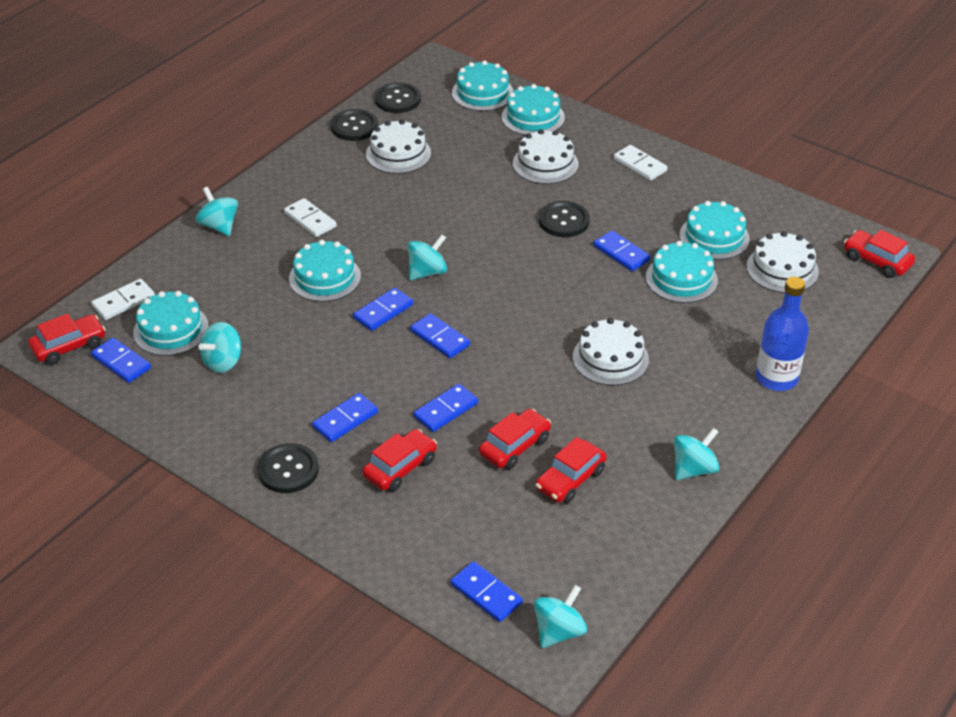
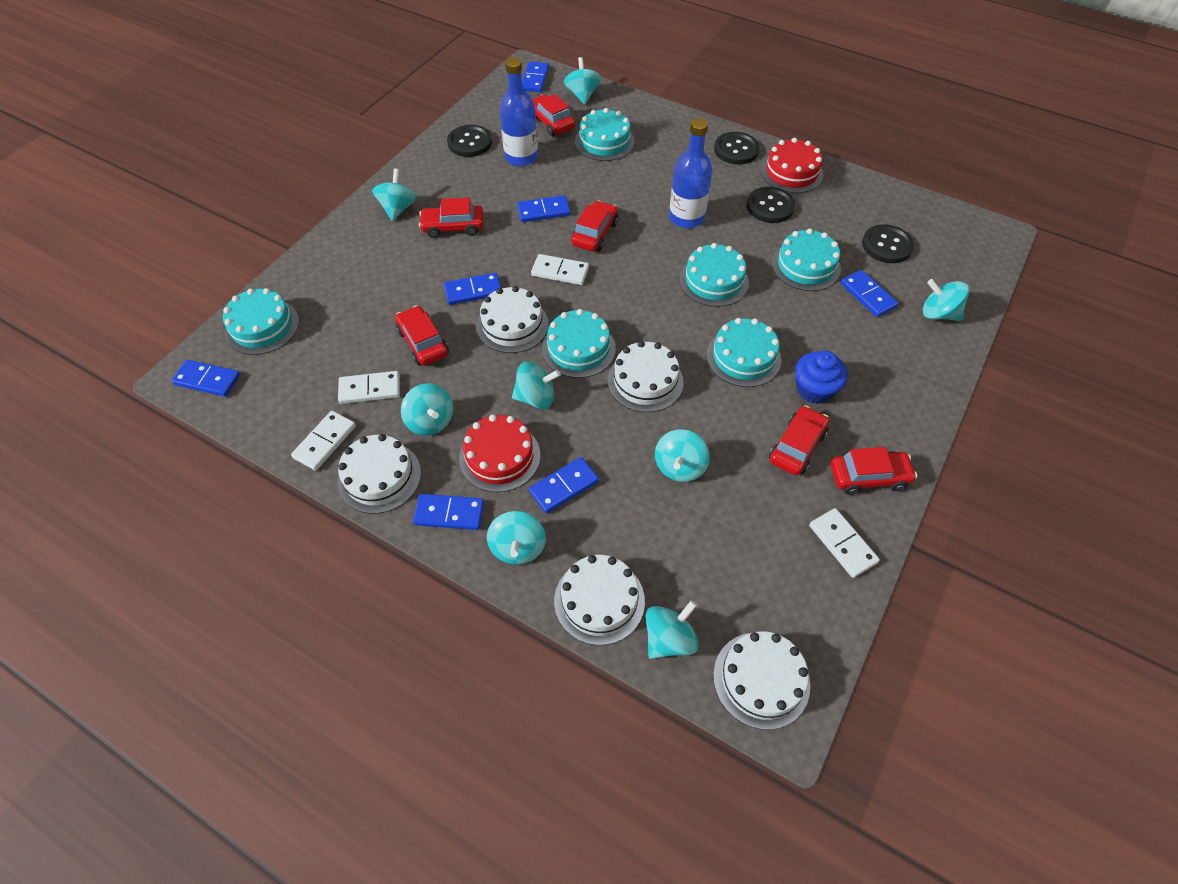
blue bottle: 1 -> 2
blue cupcake: 0 -> 1
red cake: 0 -> 2
red car: 5 -> 6
turquoise spinning top: 5 -> 8
white cake: 4 -> 5
white domino: 3 -> 4

